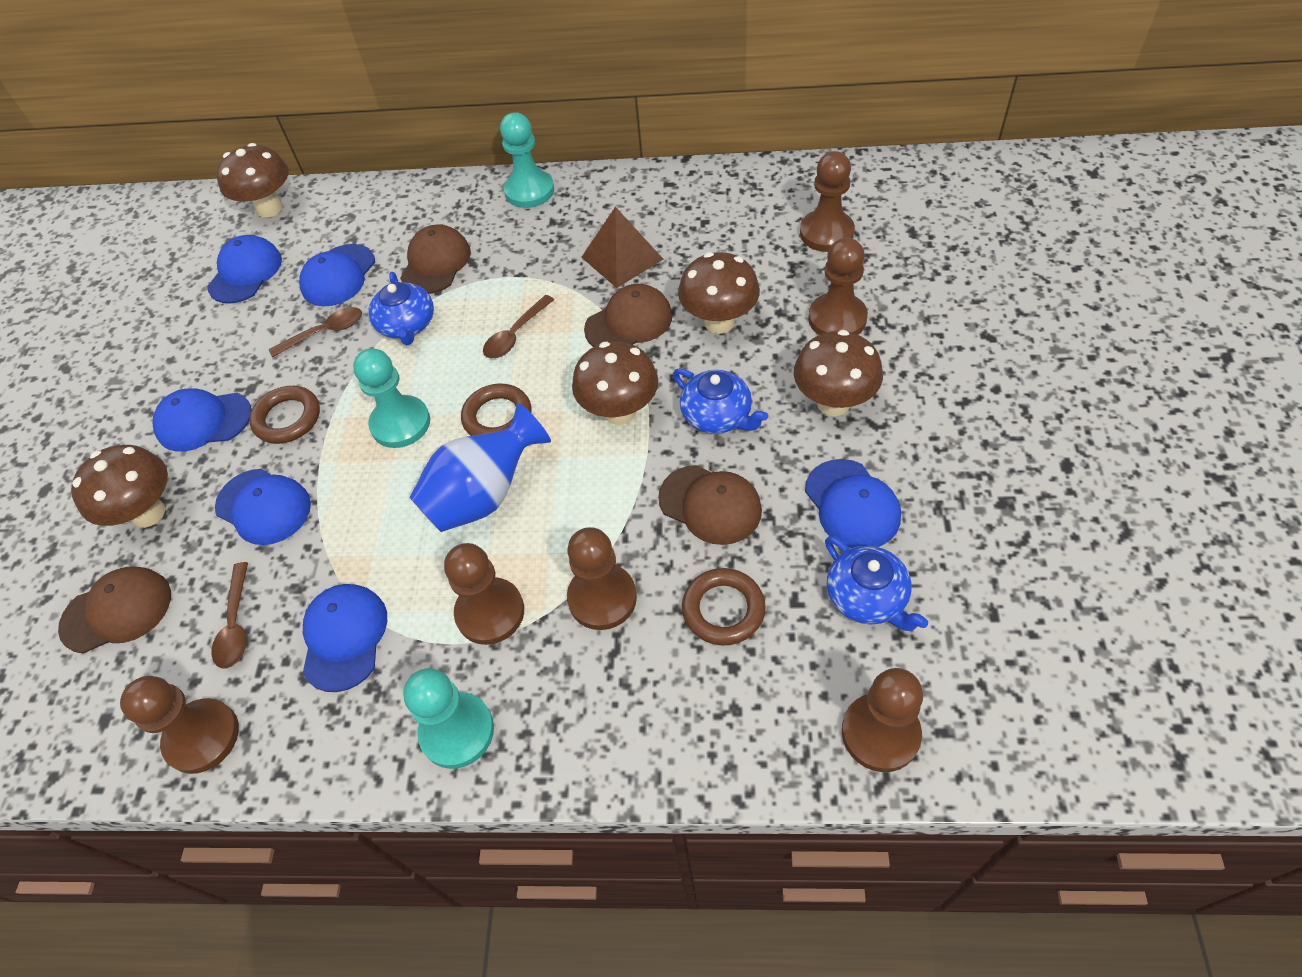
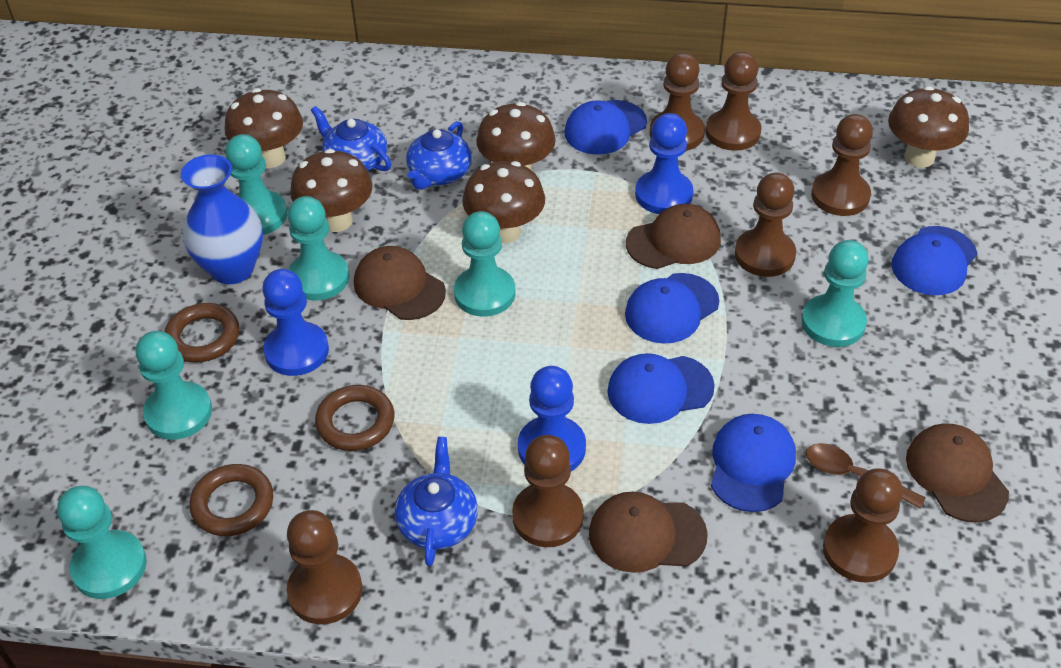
blue cap: 6 -> 5
blue pawn: 0 -> 3
brown pawn: 6 -> 7
brown pyramid: 1 -> 0
brown spoon: 3 -> 1
turquoise pawn: 3 -> 6

